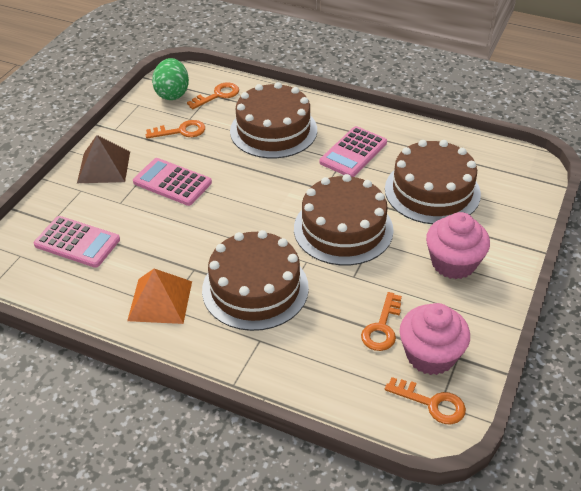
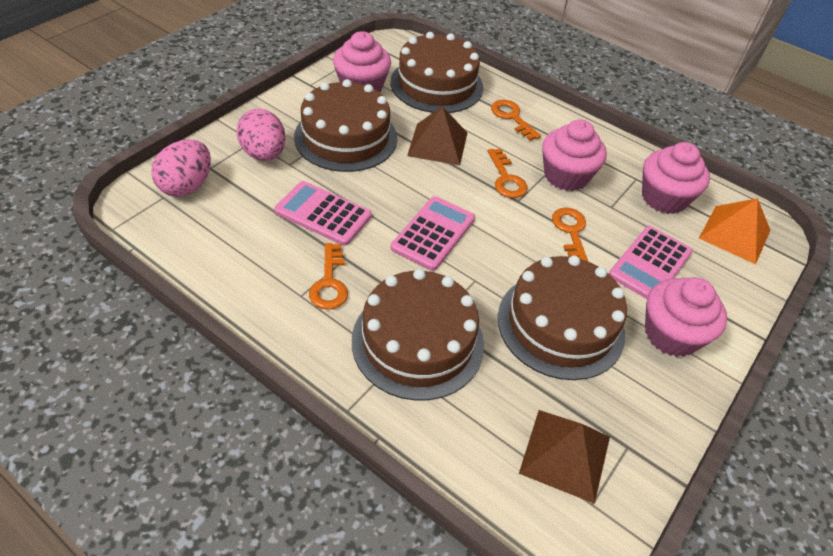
brown pyramid: 1 -> 2
green egg: 1 -> 0
pink cupcake: 2 -> 4
pink egg: 0 -> 2

